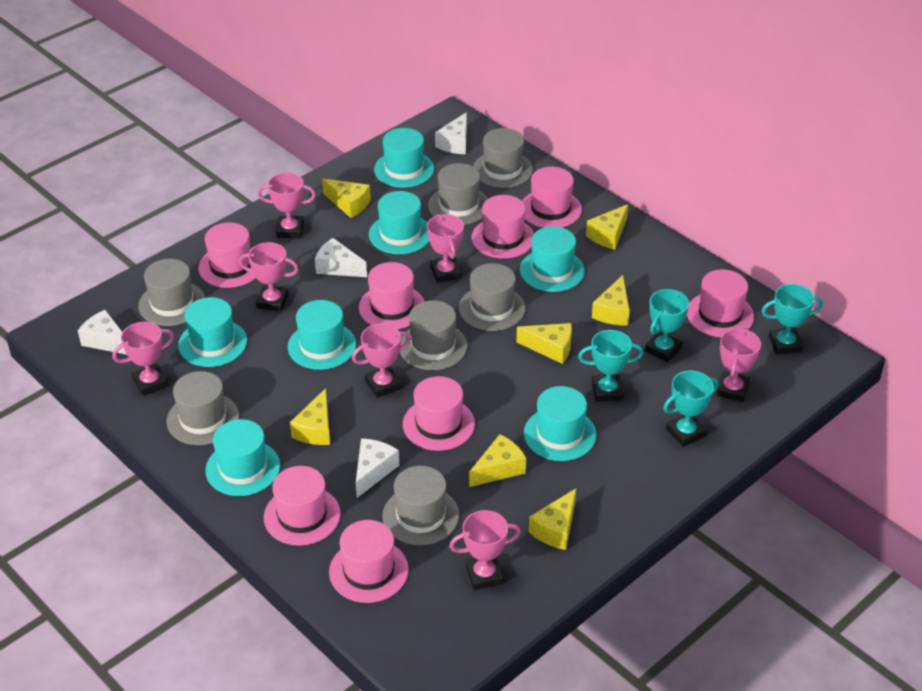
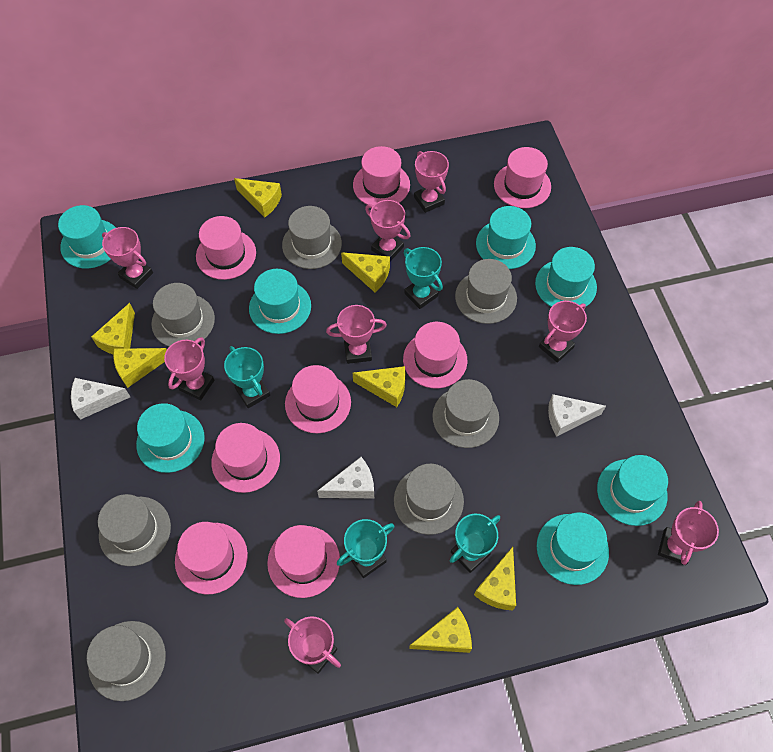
pink trophy: 7 -> 8
white cheese: 4 -> 3

